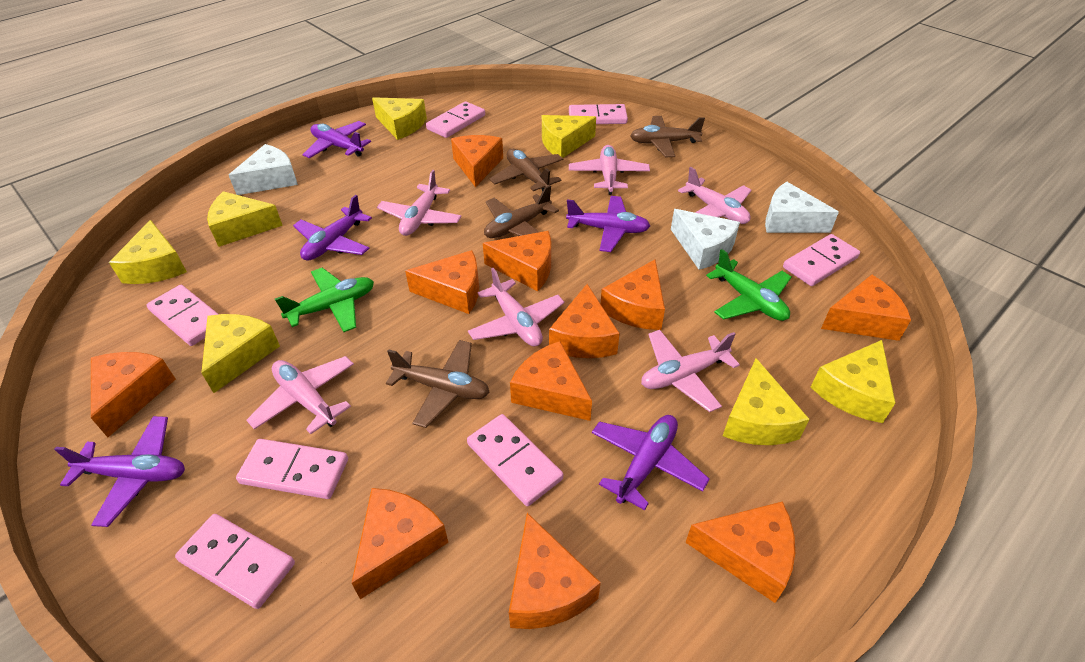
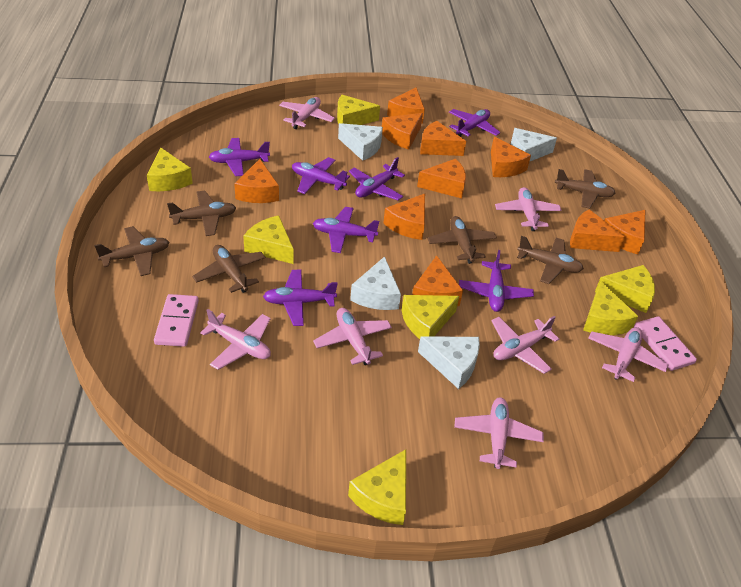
brown plane: 4 -> 6
green plane: 2 -> 0
orange cheese: 11 -> 10
pink domino: 7 -> 2
pink plane: 6 -> 7
purple plane: 5 -> 7
white cheese: 3 -> 4

